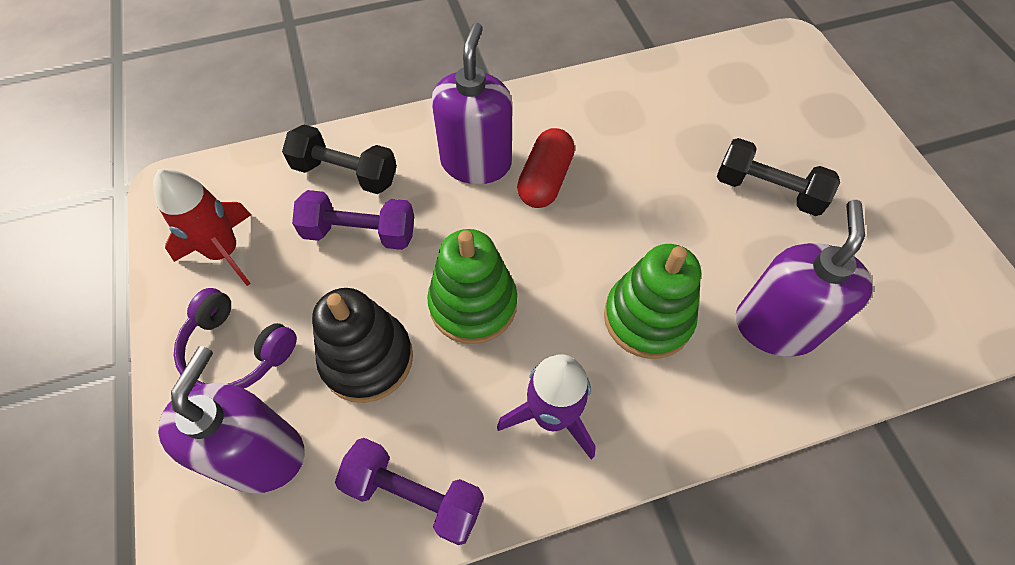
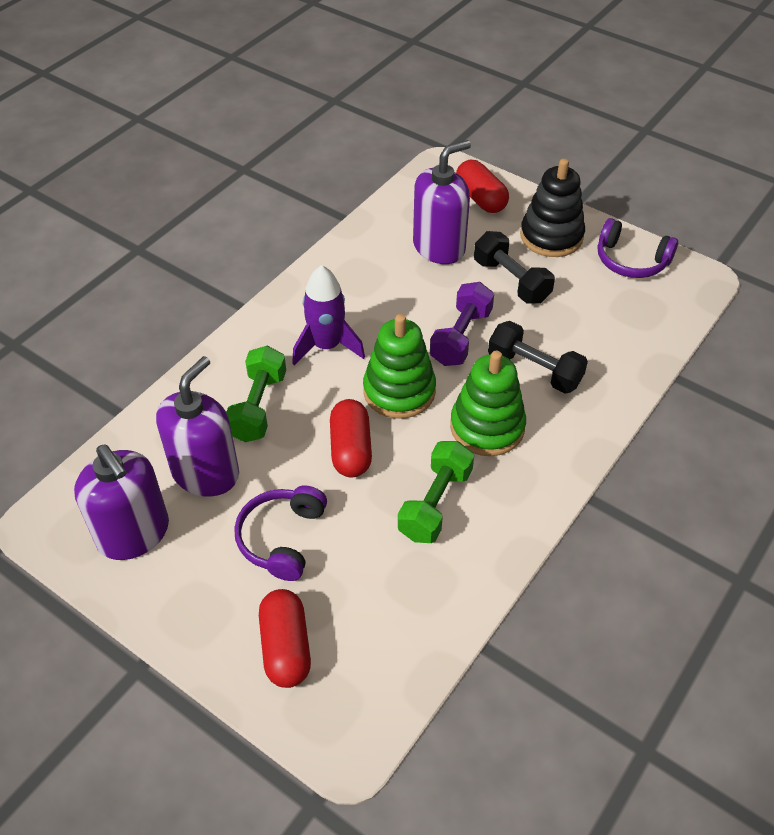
green dumbbell: 0 -> 2
purple dumbbell: 2 -> 1
purple headphones: 1 -> 2
red capsule: 1 -> 3
red rocket: 1 -> 0

